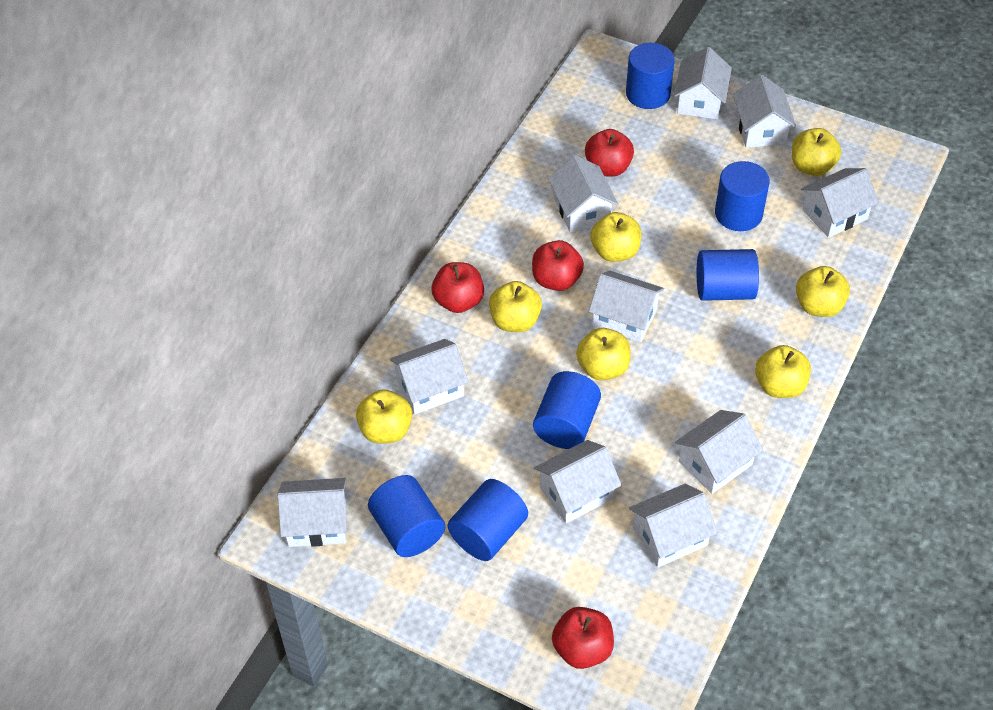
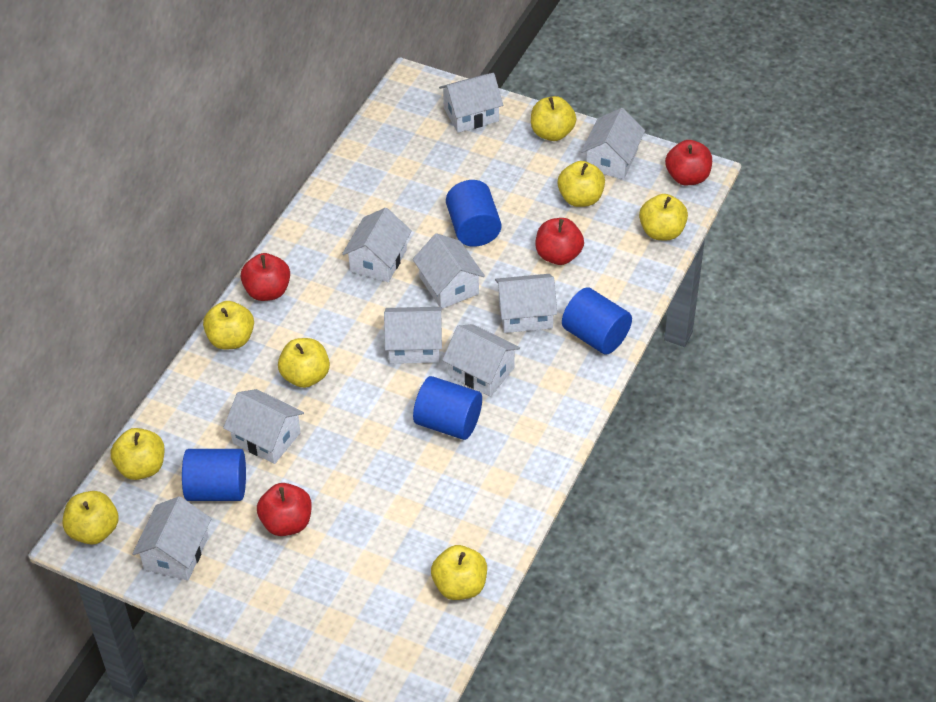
blue cylinder: 6 -> 4
white house: 10 -> 9
yellow apple: 7 -> 8

